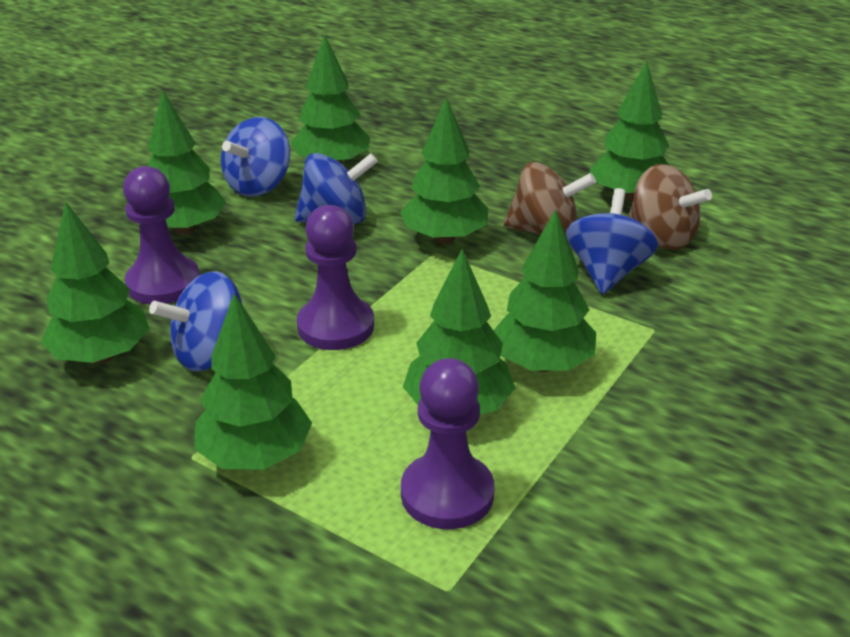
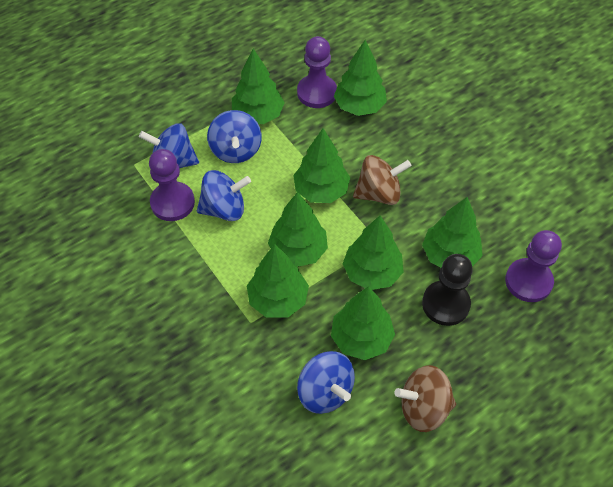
black pawn: 0 -> 1

